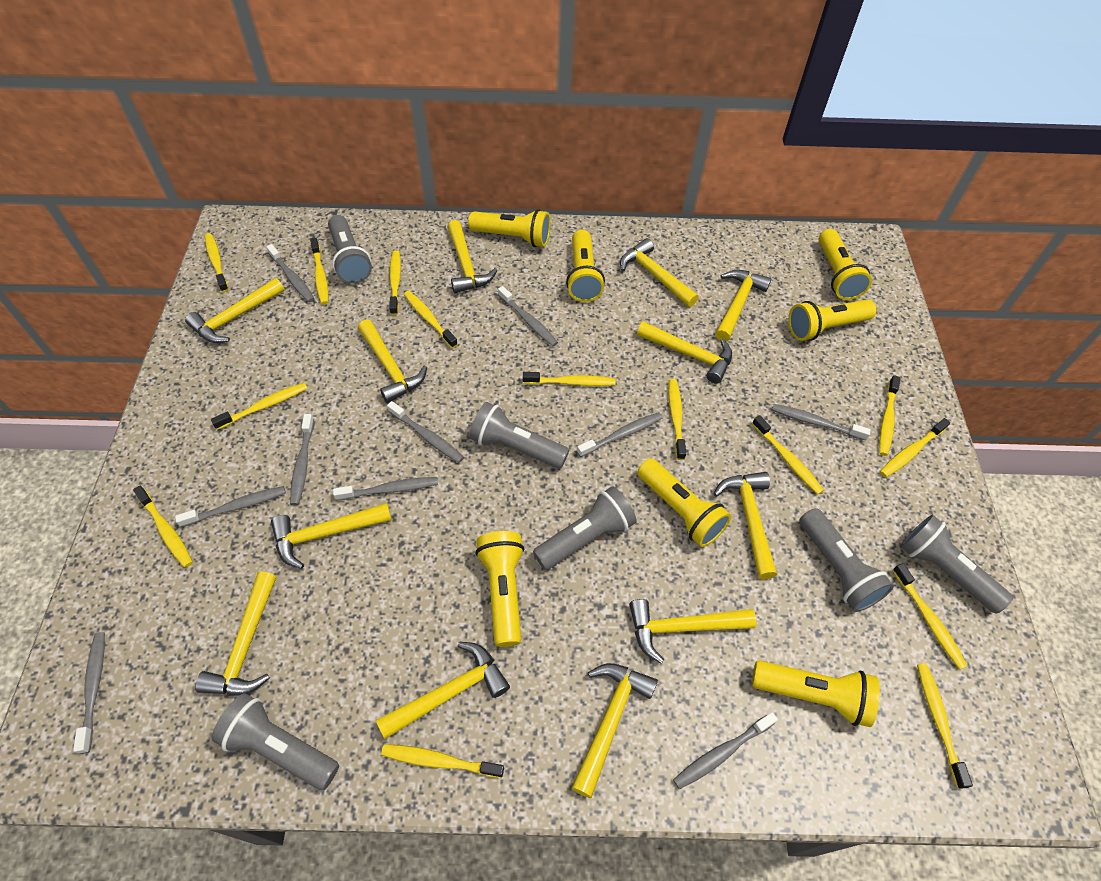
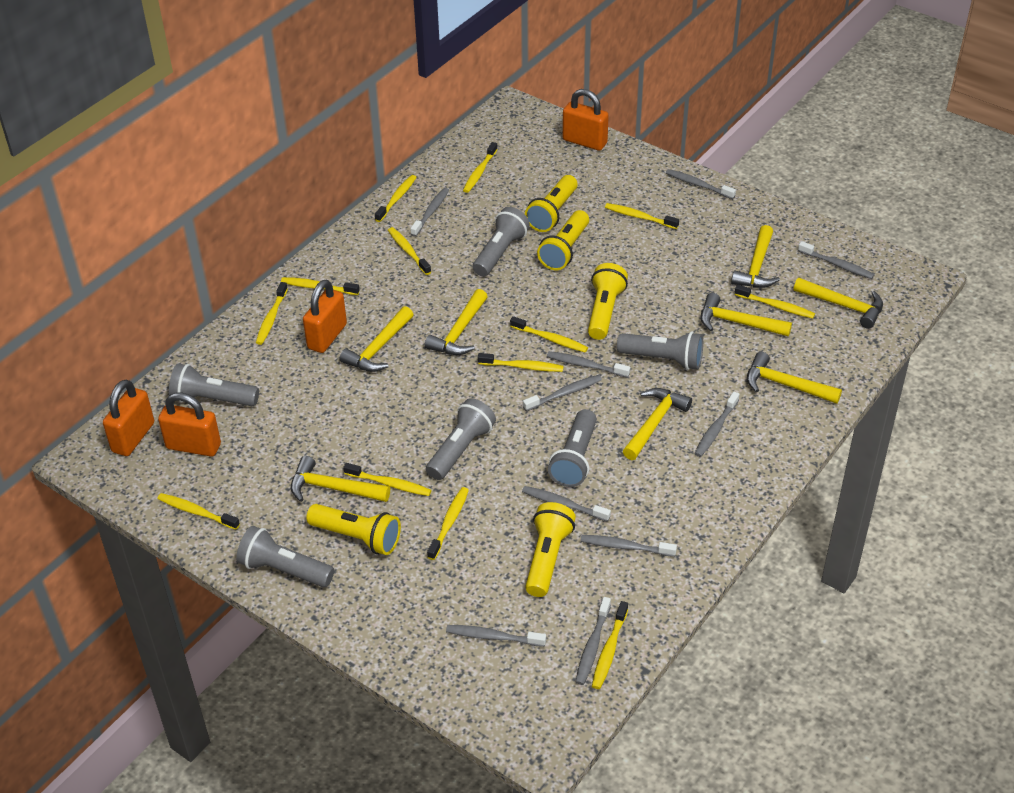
orange padlock: 0 -> 4
yellow flashlight: 7 -> 5
yellow hammer: 12 -> 8
yellow toothbrush: 14 -> 13

